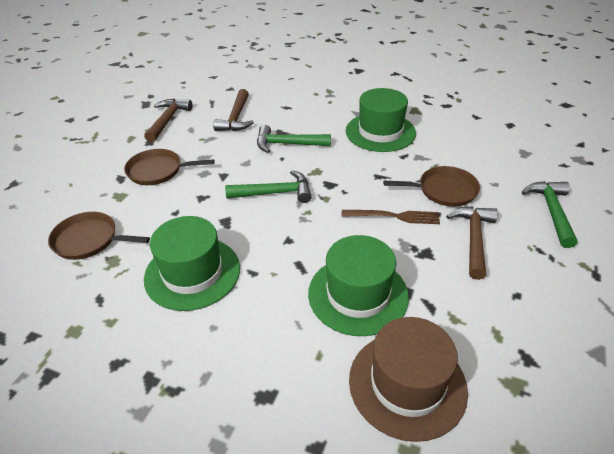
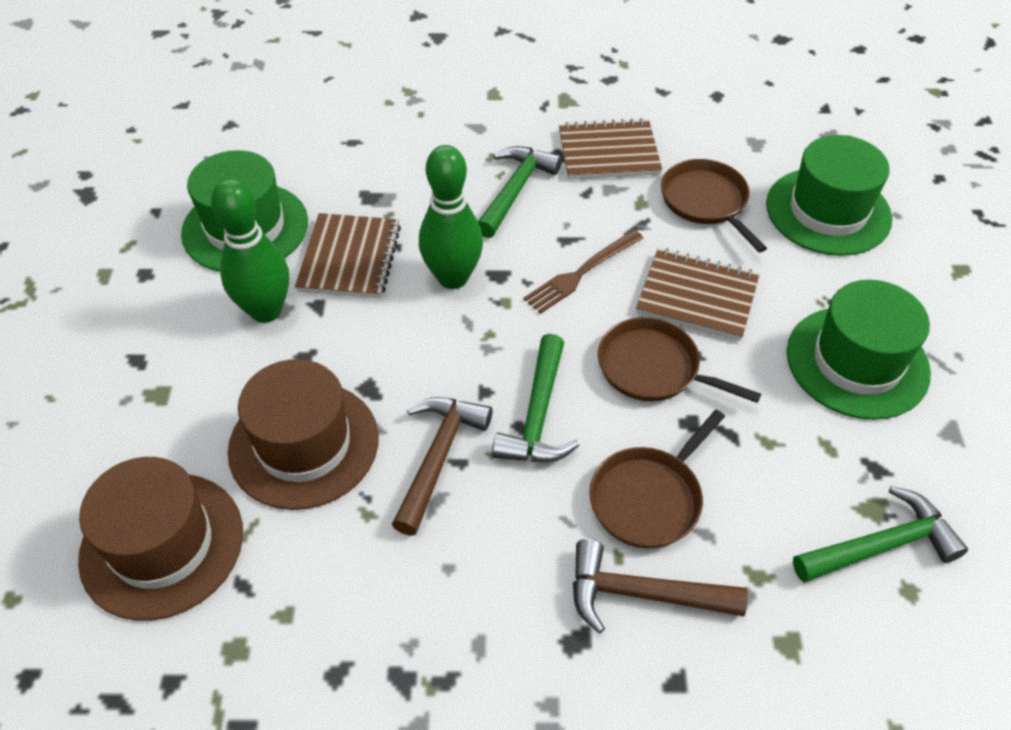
brown hammer: 3 -> 2
brown hat: 1 -> 2
brown notebook: 0 -> 3
green bowling pin: 0 -> 2

